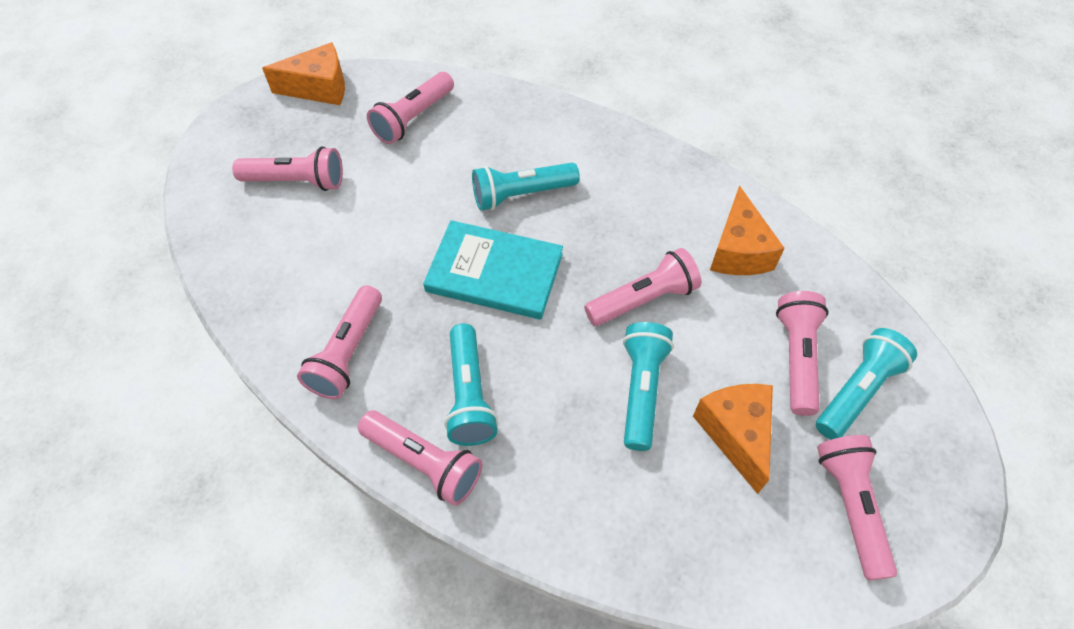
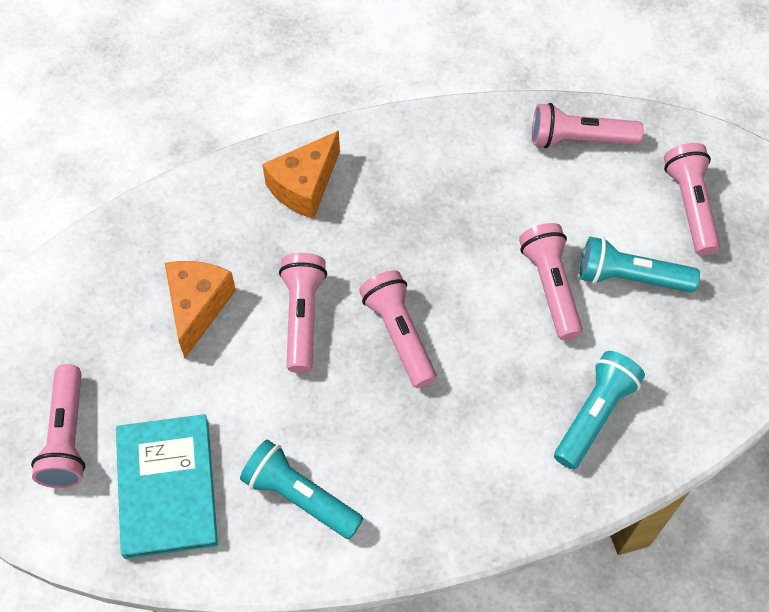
orange cheese: 3 -> 2
pink flashlight: 7 -> 6
turquoise flashlight: 4 -> 3

